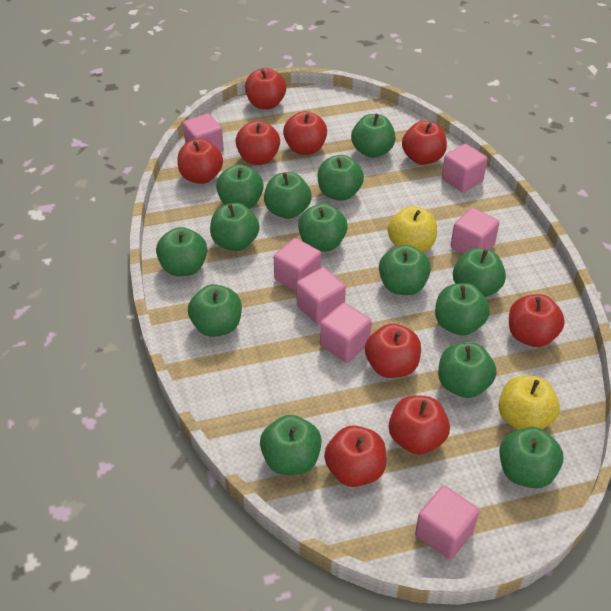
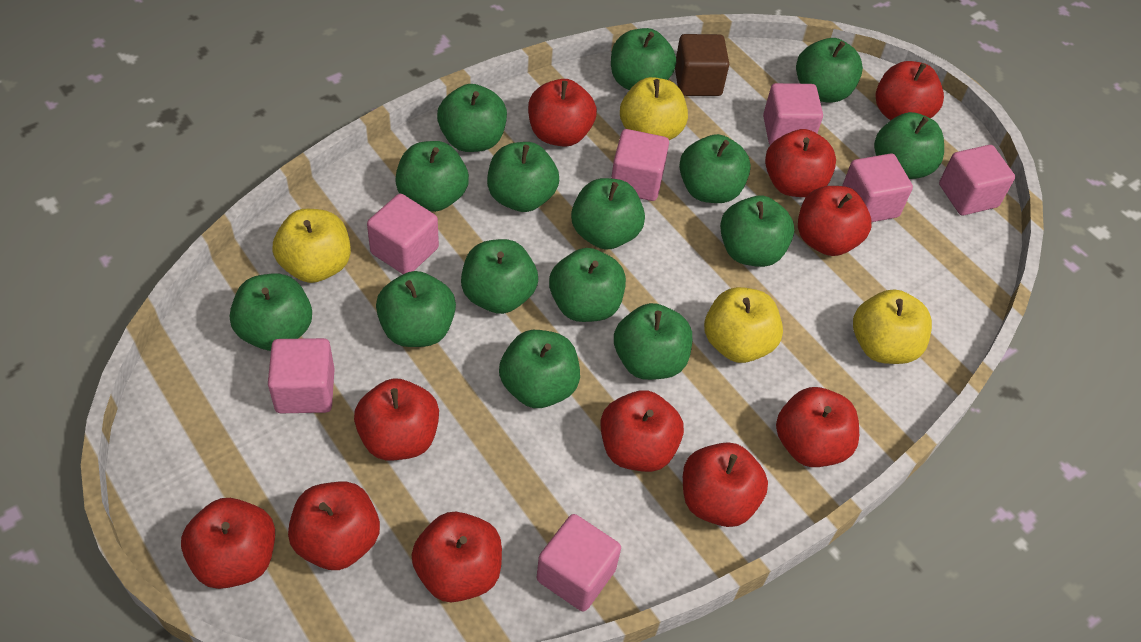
brown cube: 0 -> 1
green apple: 14 -> 15
red apple: 9 -> 11
yellow apple: 2 -> 4

